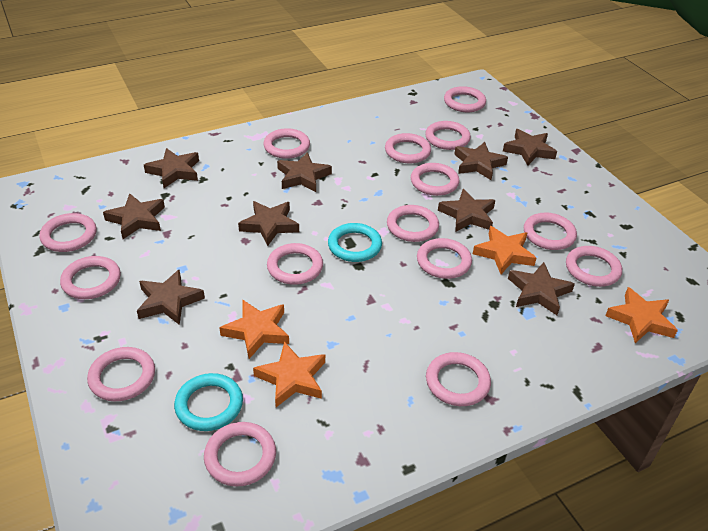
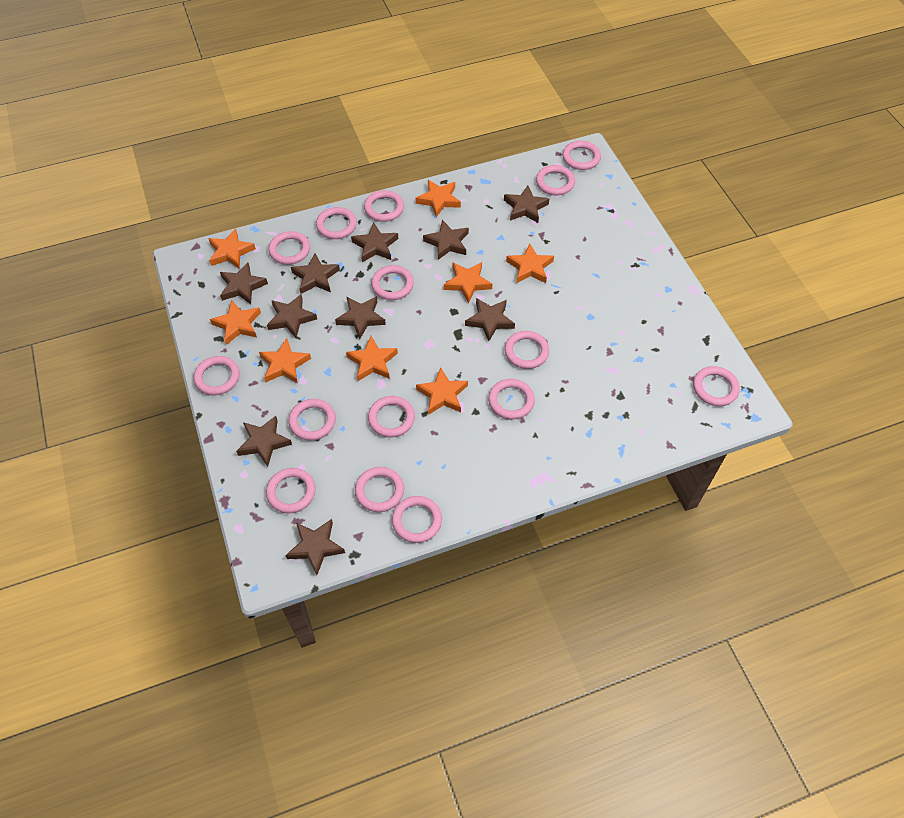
brown star: 9 -> 10
orange star: 4 -> 8
turquoise ring: 2 -> 0

